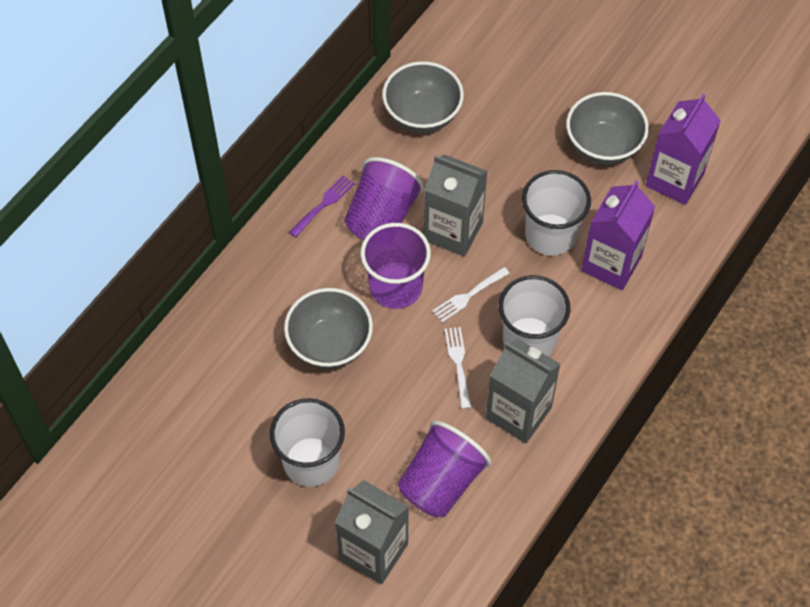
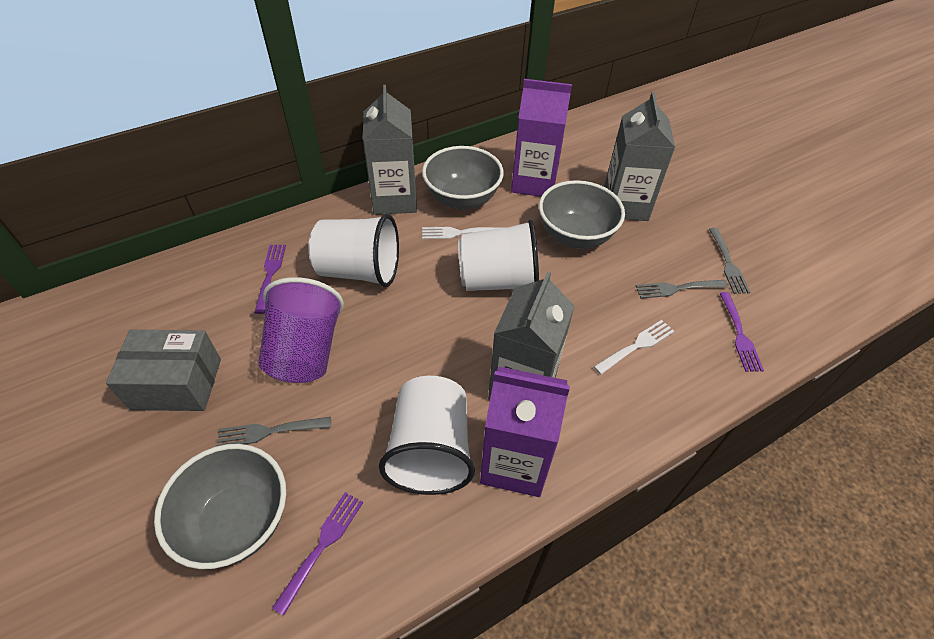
grey box: 0 -> 1
grey fork: 0 -> 3
purple cup: 3 -> 1
purple fork: 1 -> 3

